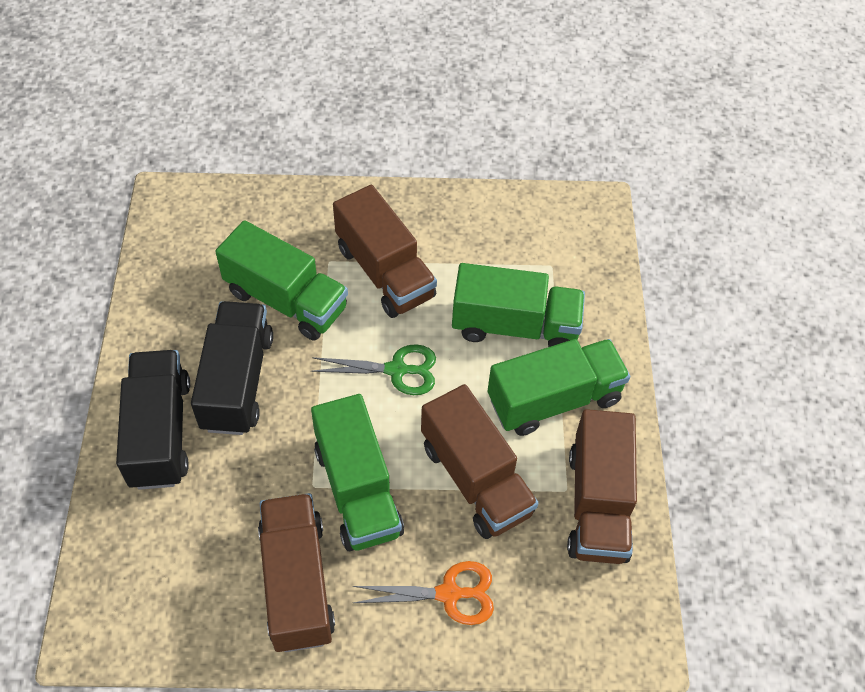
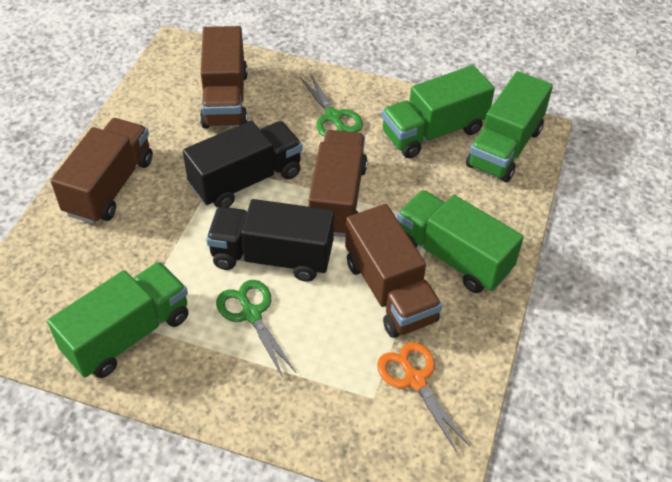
green scissors: 1 -> 2

